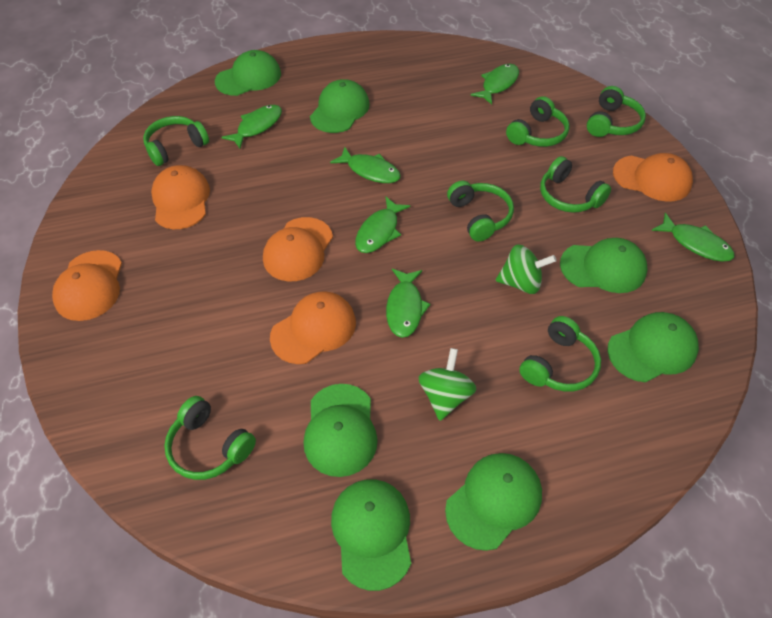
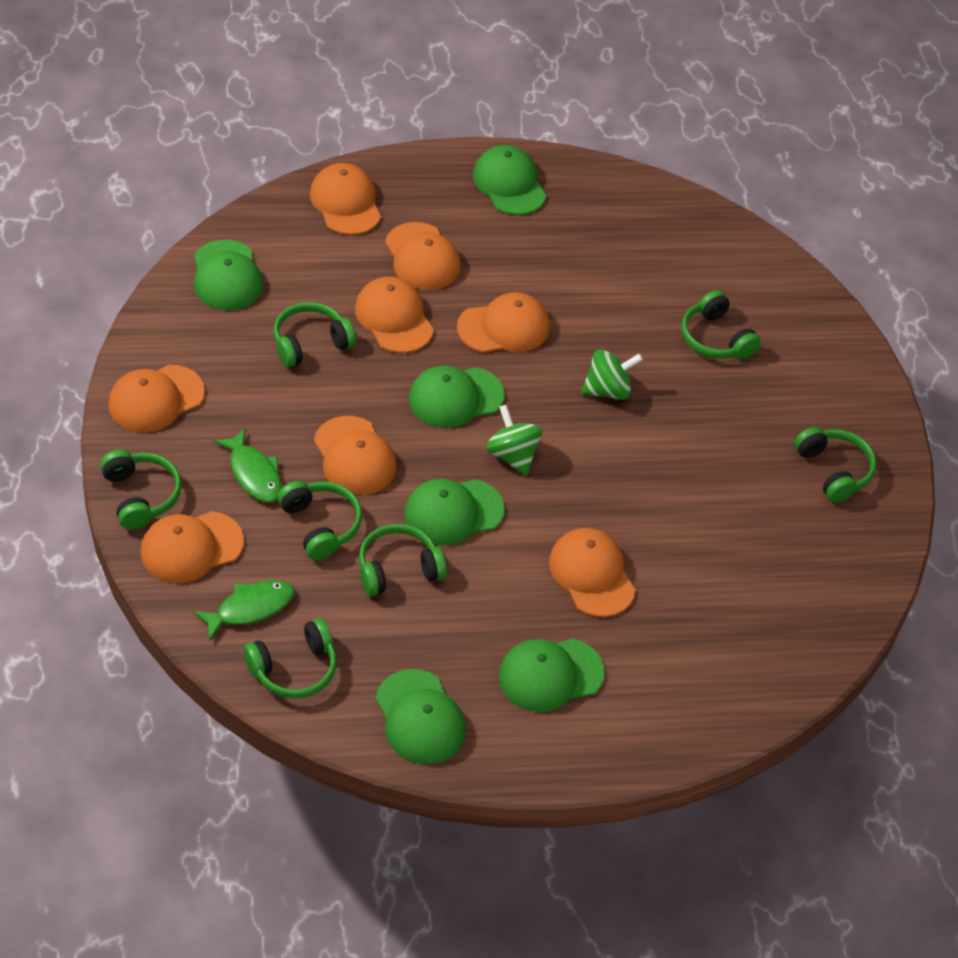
green cap: 7 -> 6
green fish: 6 -> 2
orange cap: 5 -> 8

